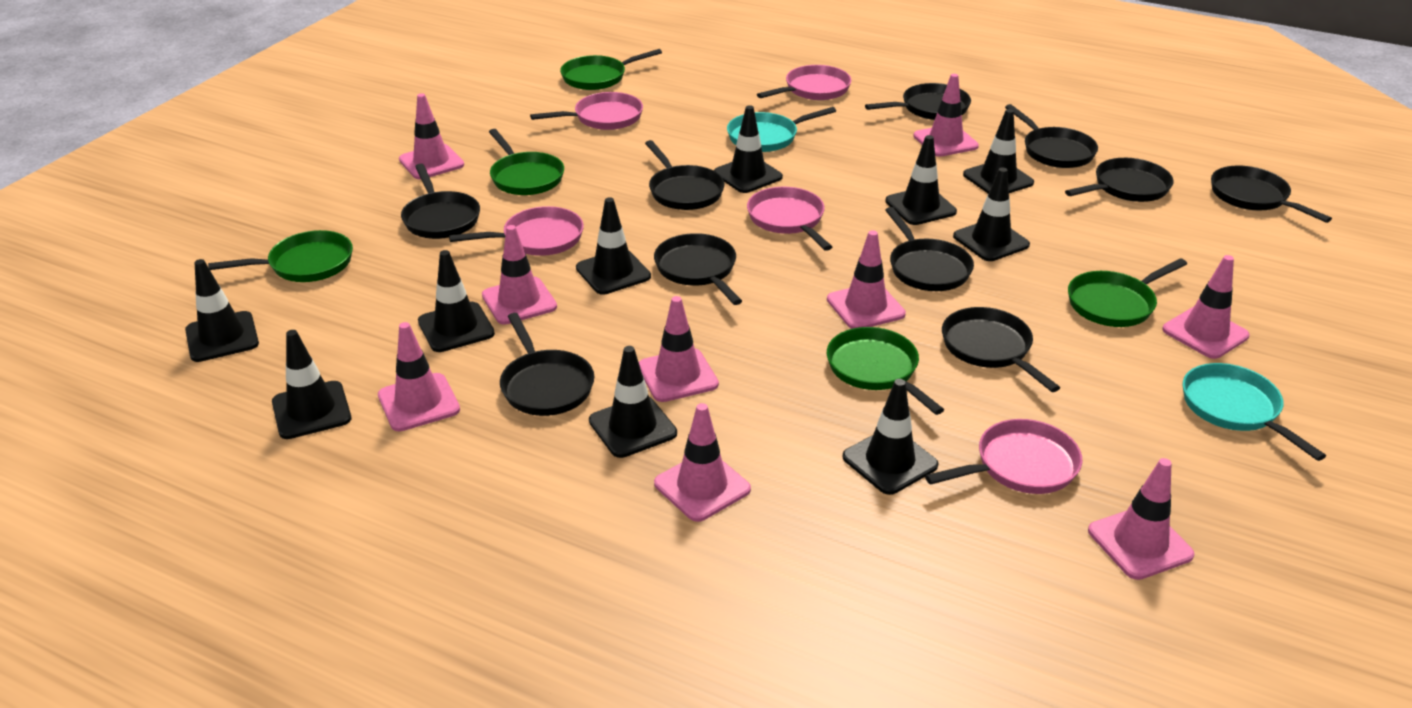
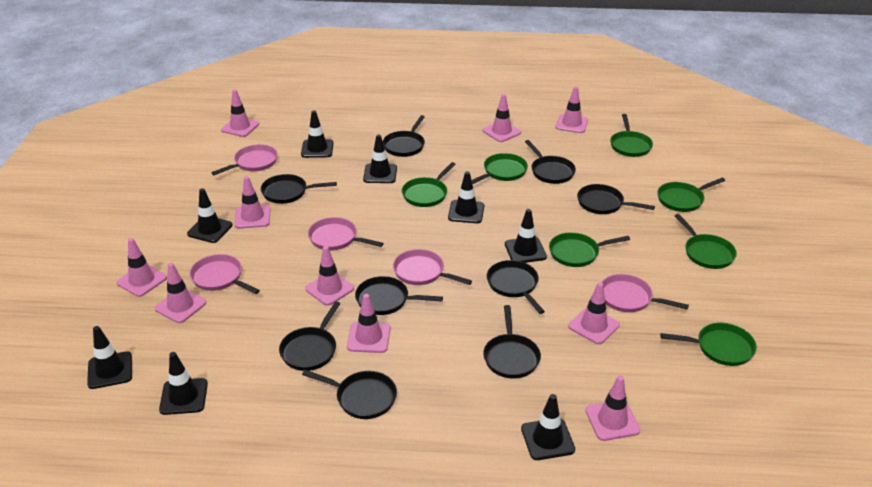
black pan: 10 -> 9
black traffic cone: 10 -> 8
green pan: 5 -> 7
pink traffic cone: 9 -> 10
turquoise pan: 2 -> 0

